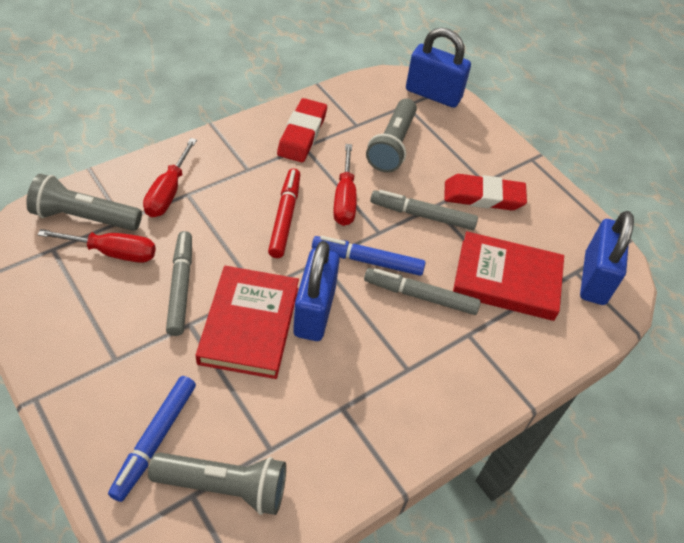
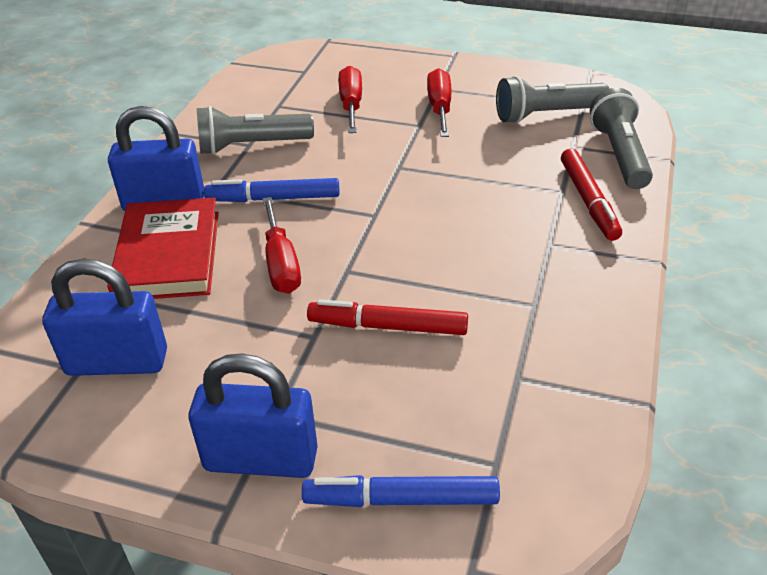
grey marker: 3 -> 0
red book: 2 -> 1
red eraser: 2 -> 0
red marker: 1 -> 2

